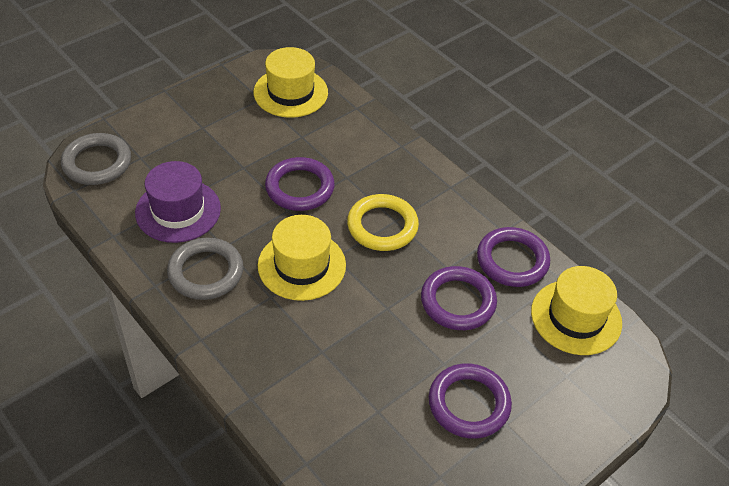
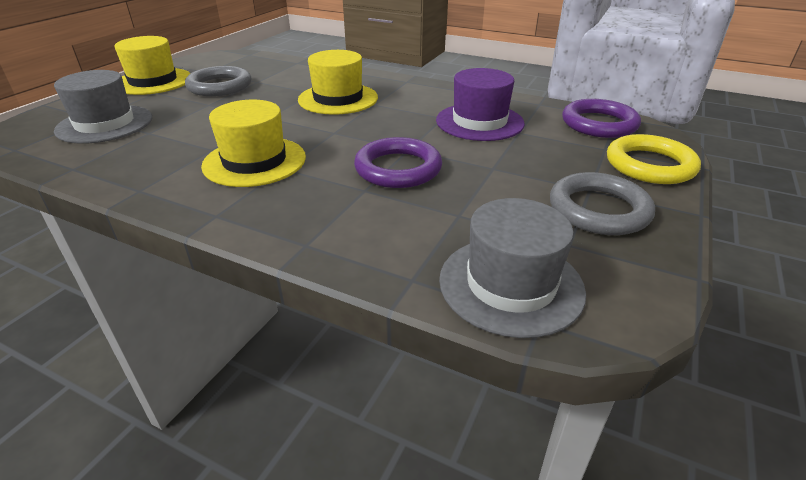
grey hat: 0 -> 2
purple ring: 4 -> 2

